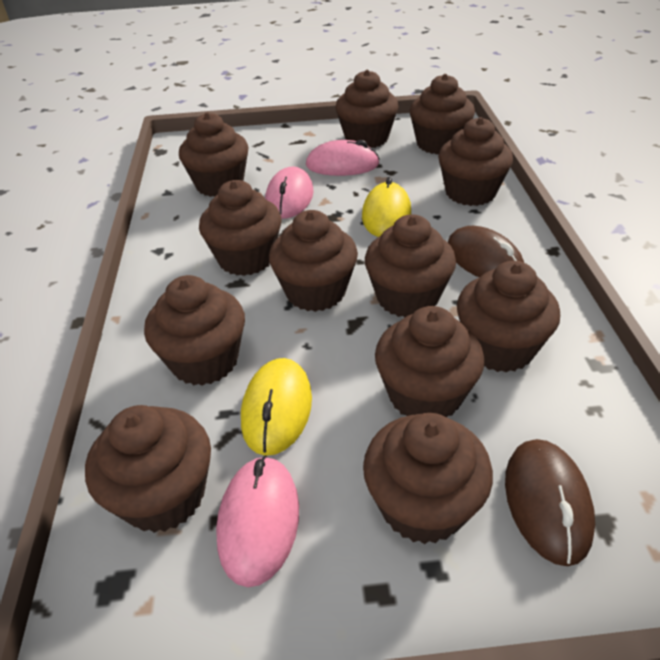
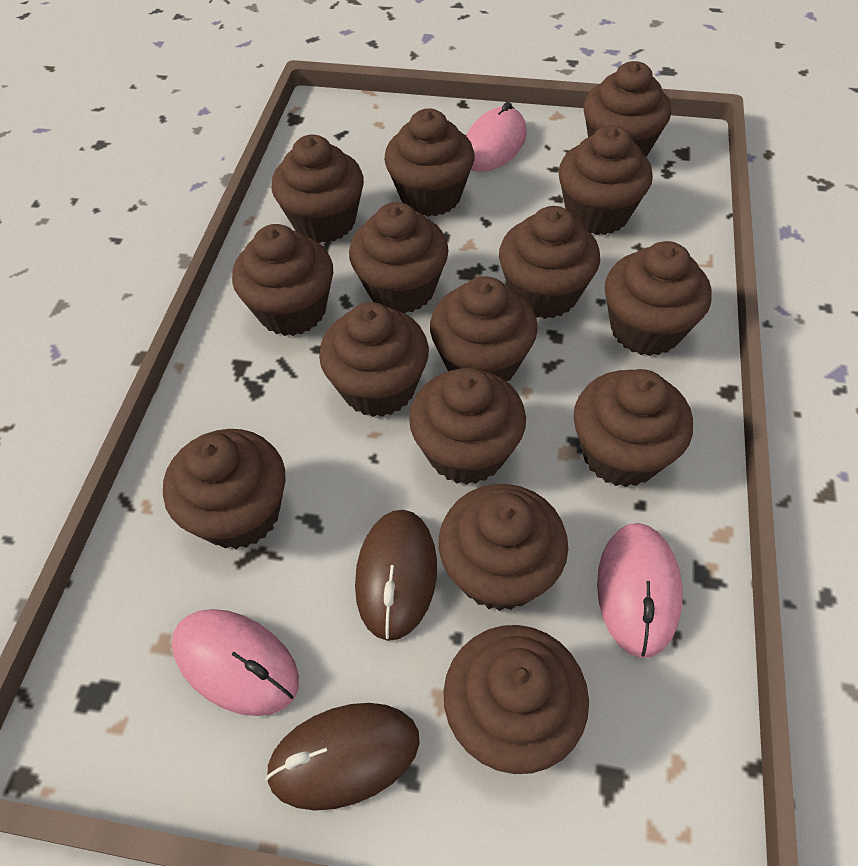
brown cupcake: 12 -> 15
yellow mouse: 2 -> 0

